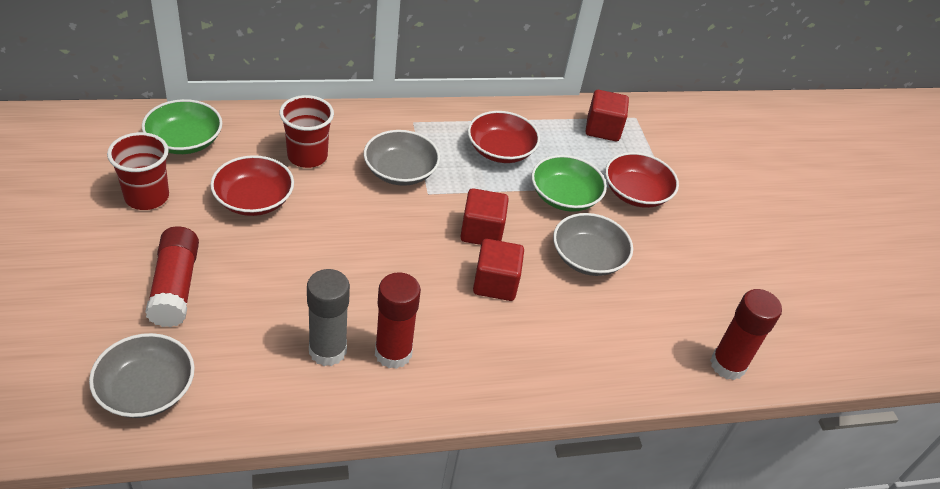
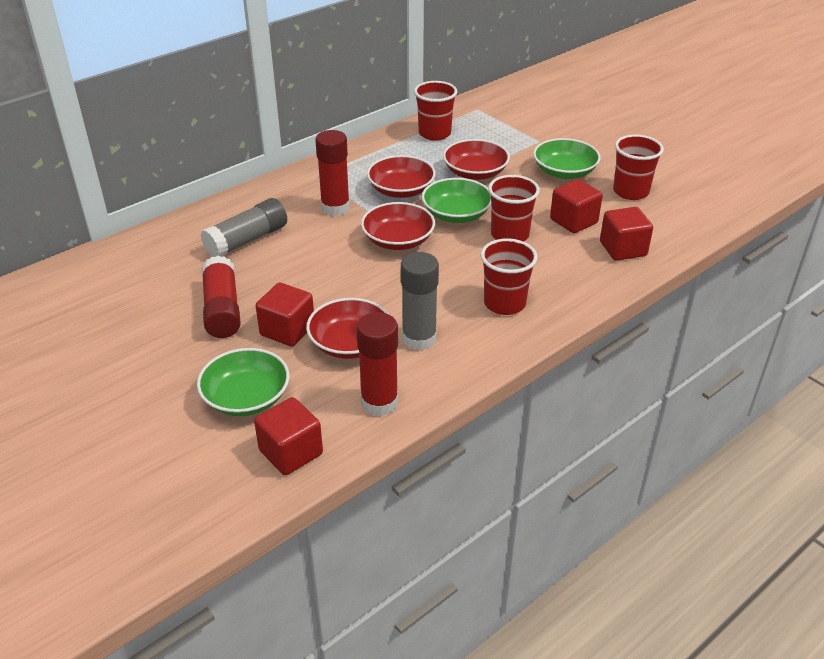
green bowl: 2 -> 3
grey bowl: 3 -> 0
grey glue stick: 1 -> 2
red bowl: 3 -> 4
red cube: 3 -> 4
red cup: 2 -> 4

